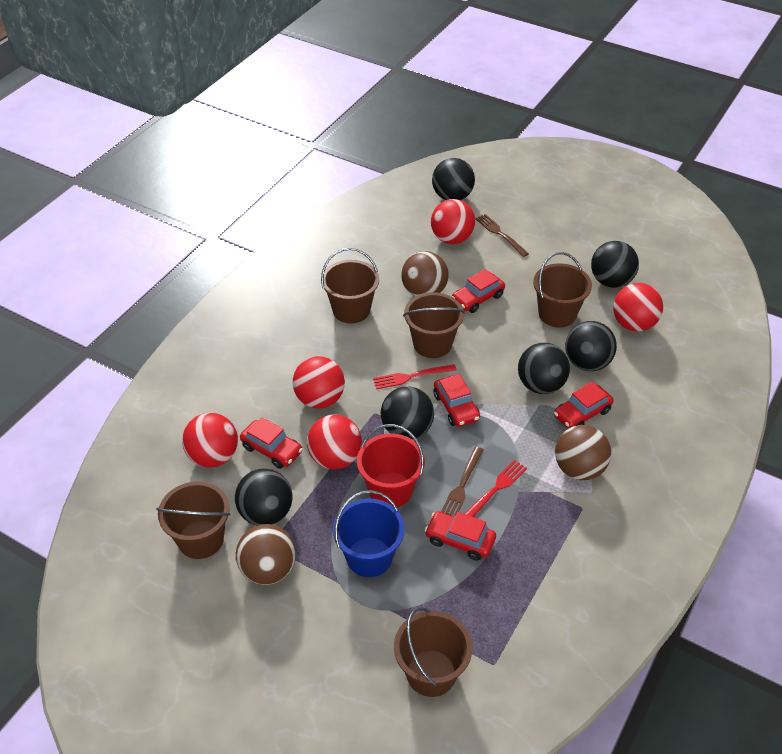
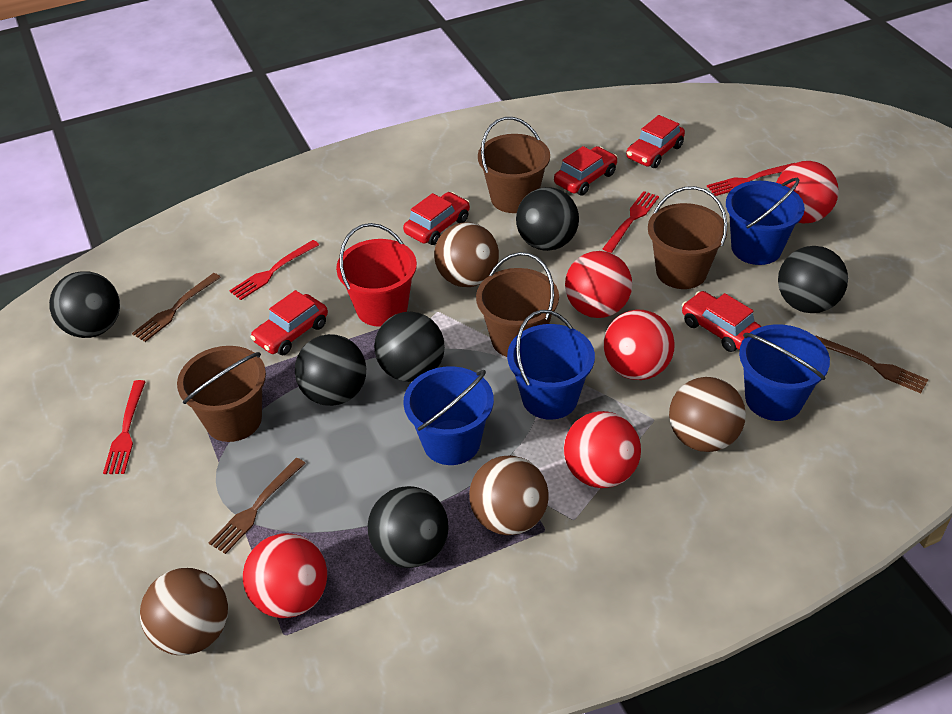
blue bucket: 1 -> 4
brown ball: 3 -> 4
brown bucket: 5 -> 4
brown fork: 2 -> 3
red fork: 2 -> 4

